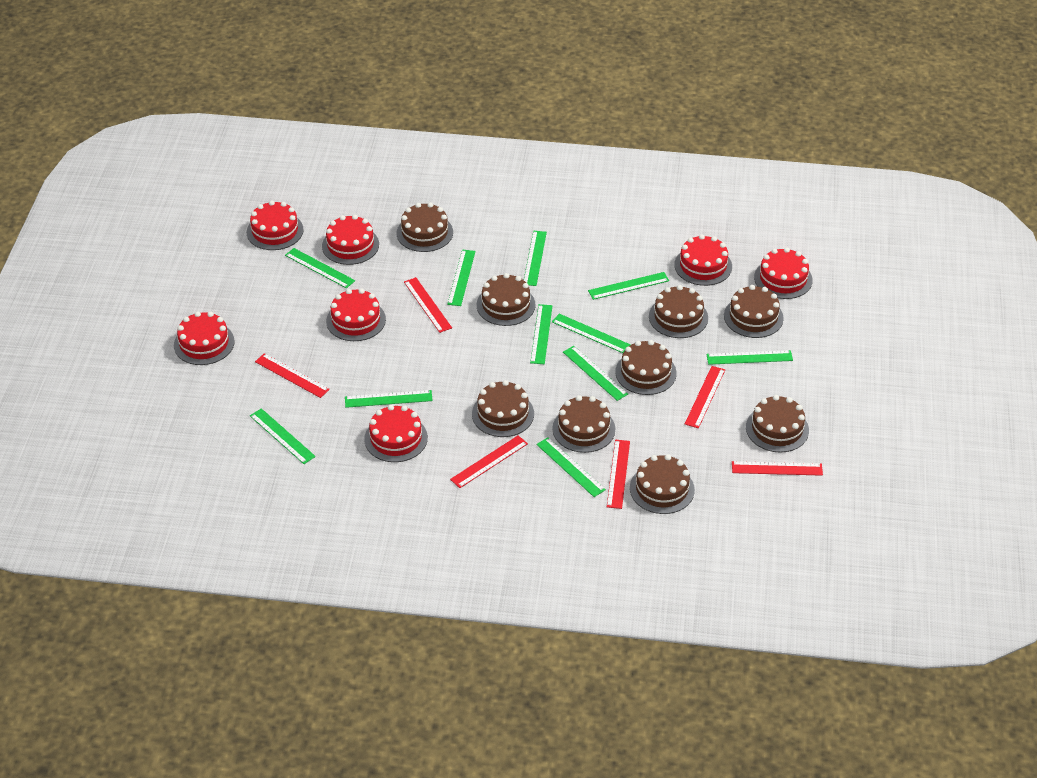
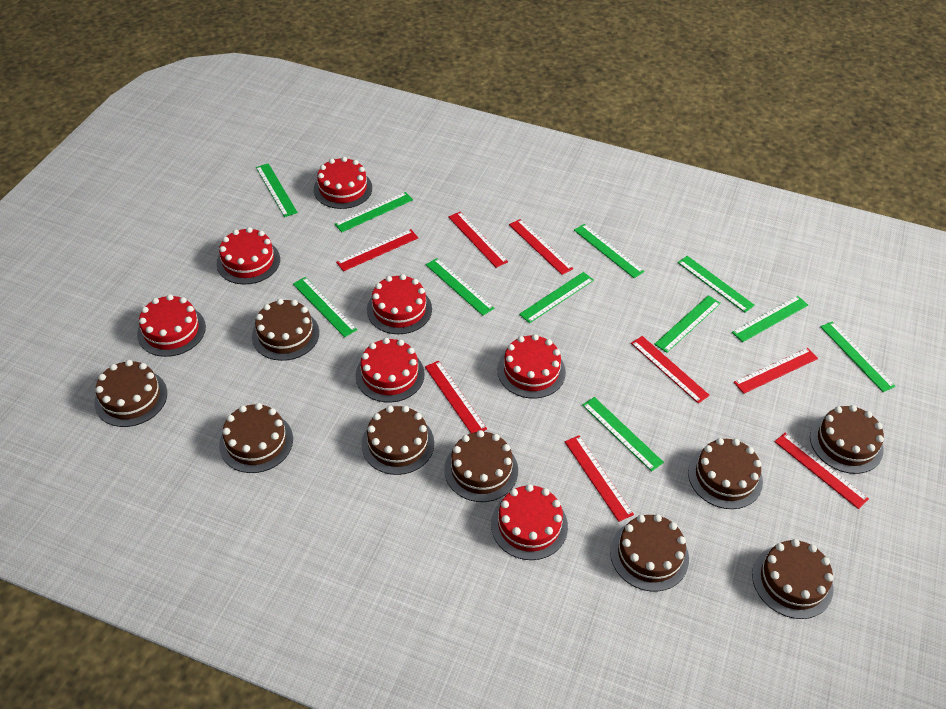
red ruler: 6 -> 8

